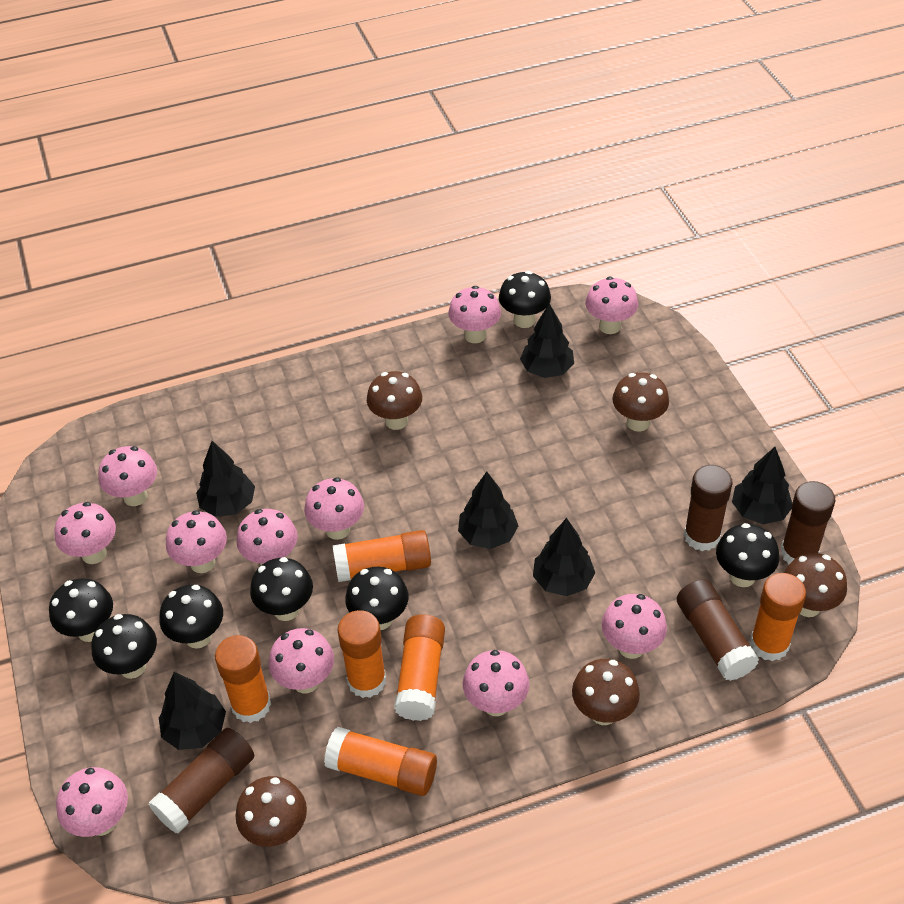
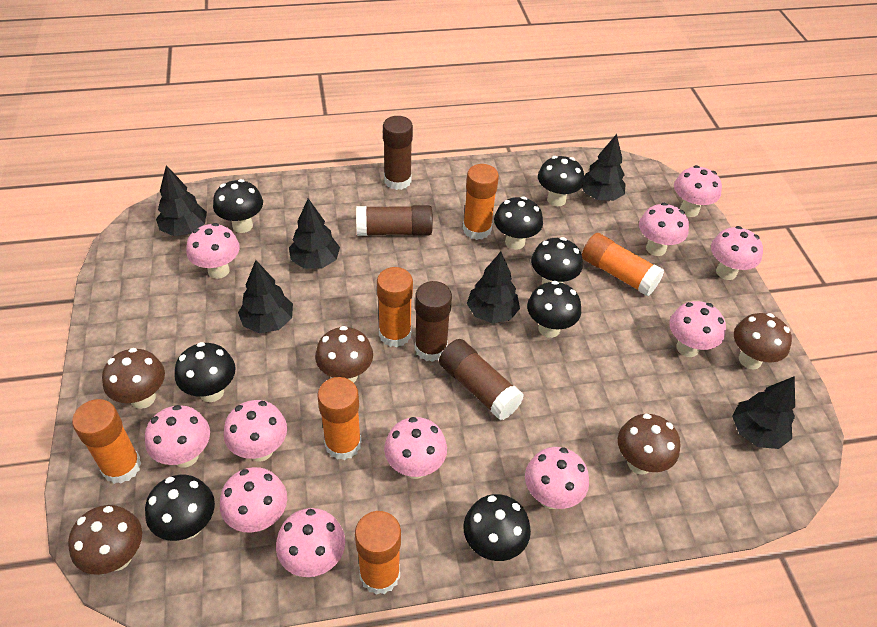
black mushroom: 7 -> 8

